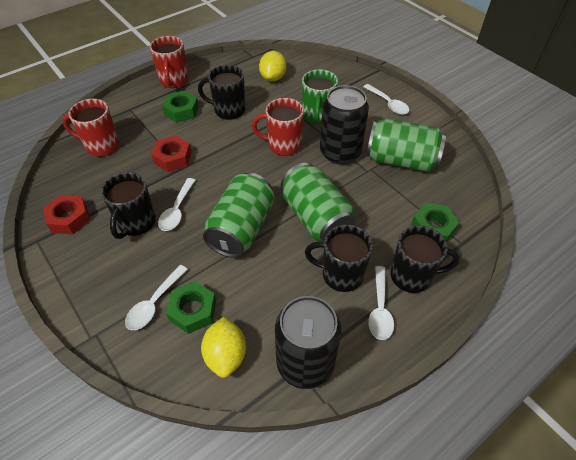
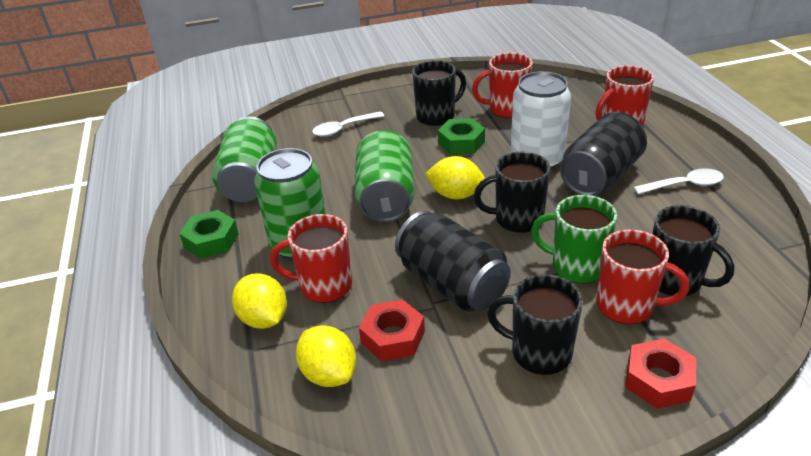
green nut: 3 -> 2
red mug: 3 -> 4
white can: 0 -> 1
white spoon: 4 -> 2
yellow lemon: 2 -> 3

